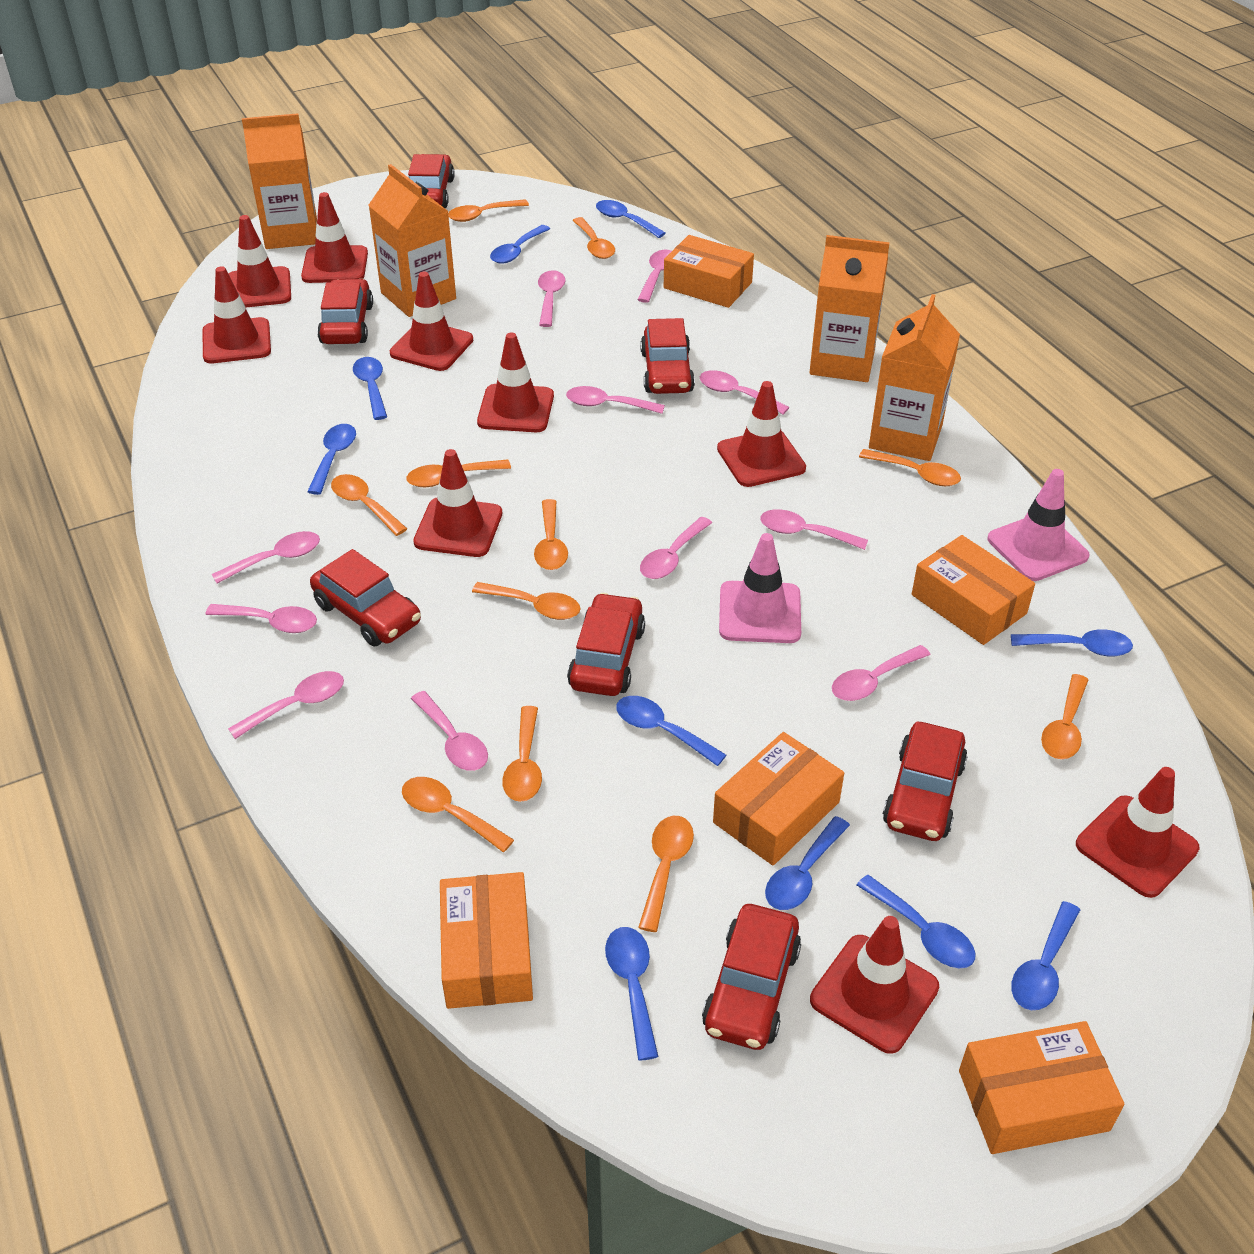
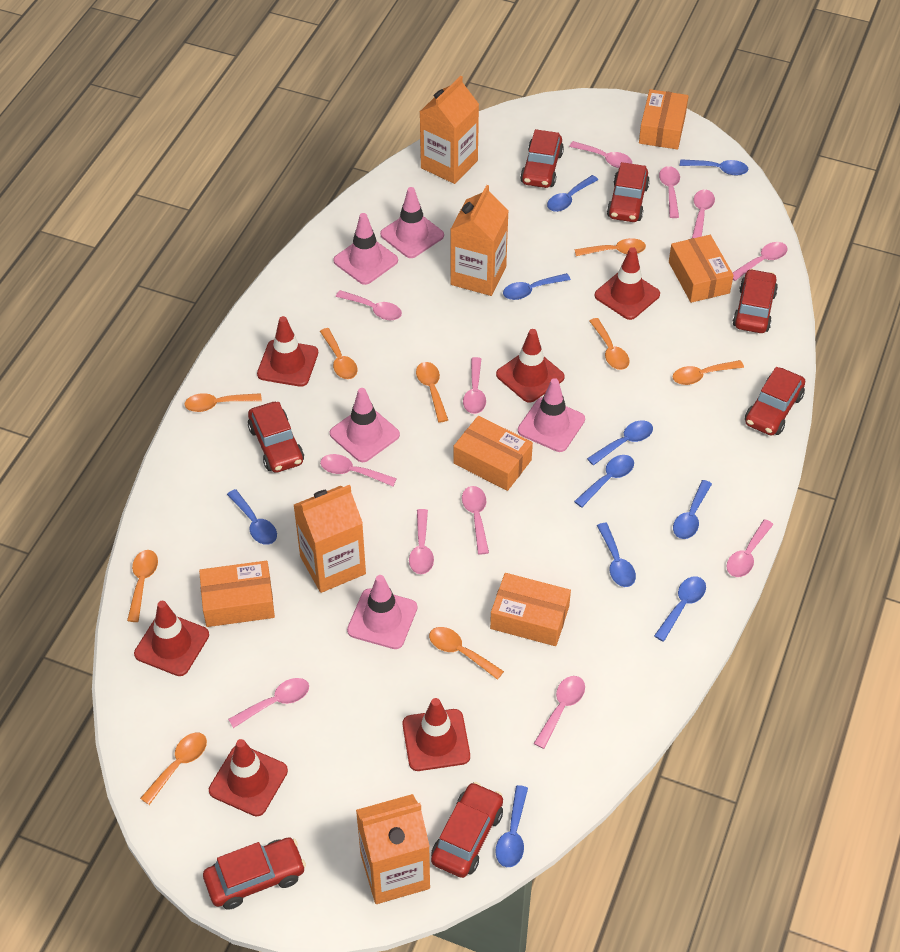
orange spoon: 11 -> 9
pink spoon: 11 -> 12
pink traffic cone: 2 -> 5
red traffic cone: 9 -> 6

